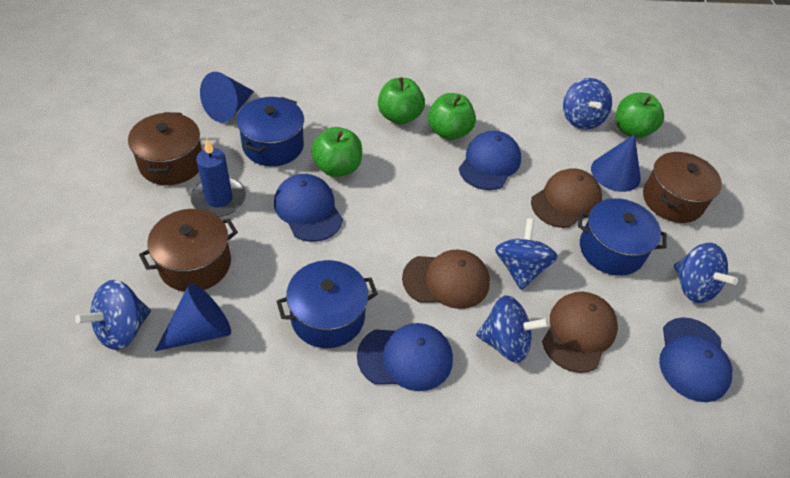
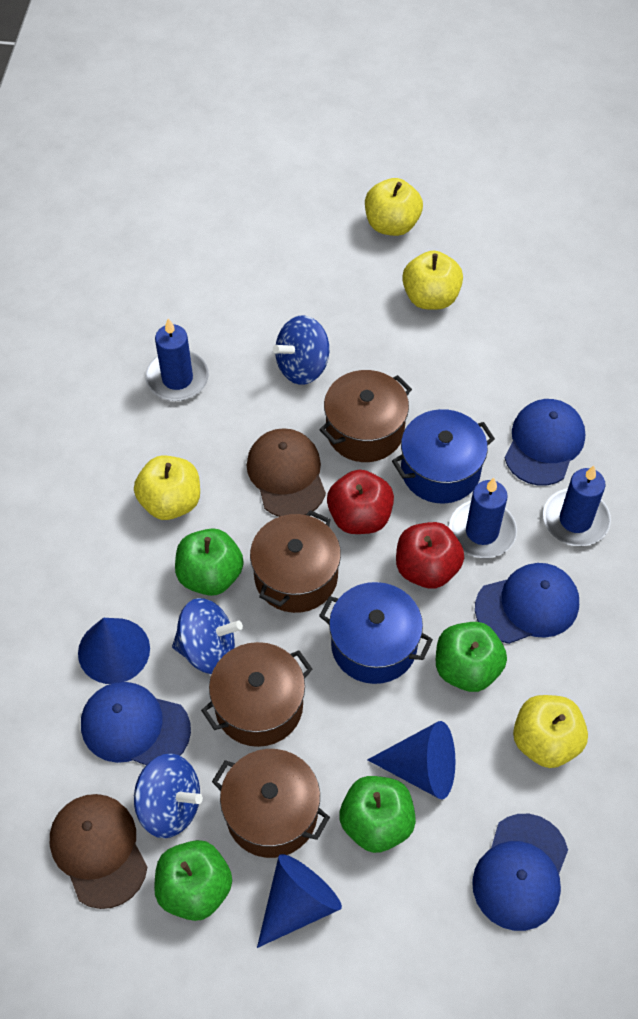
blue candle: 1 -> 3
blue pot: 3 -> 2
blue spinning top: 5 -> 3
brown cap: 3 -> 2
brown pot: 3 -> 4
red apple: 0 -> 2
yellow apple: 0 -> 4

